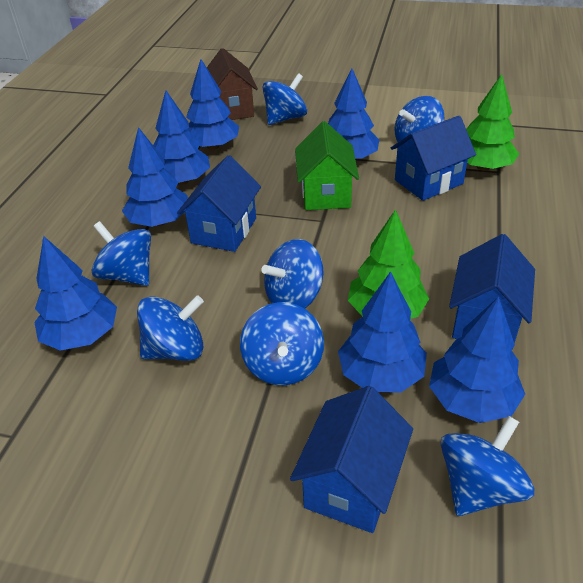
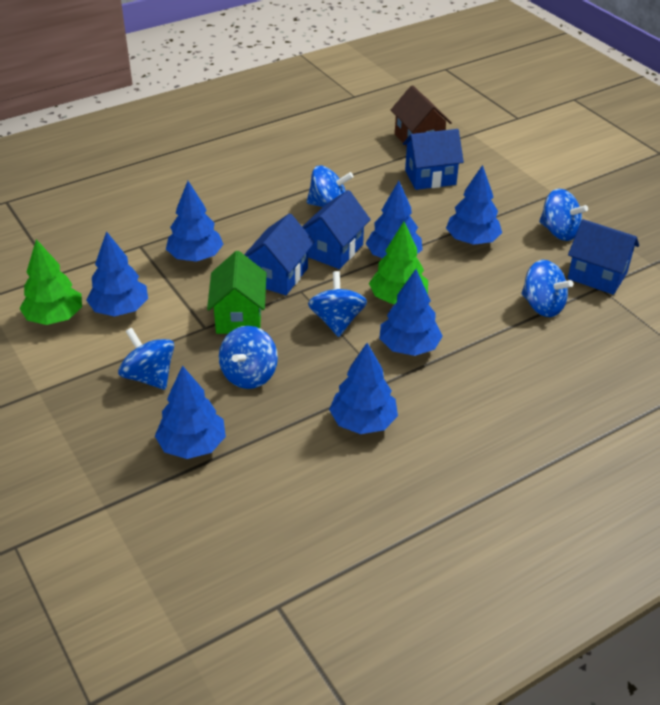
blue spinning top: 7 -> 6

